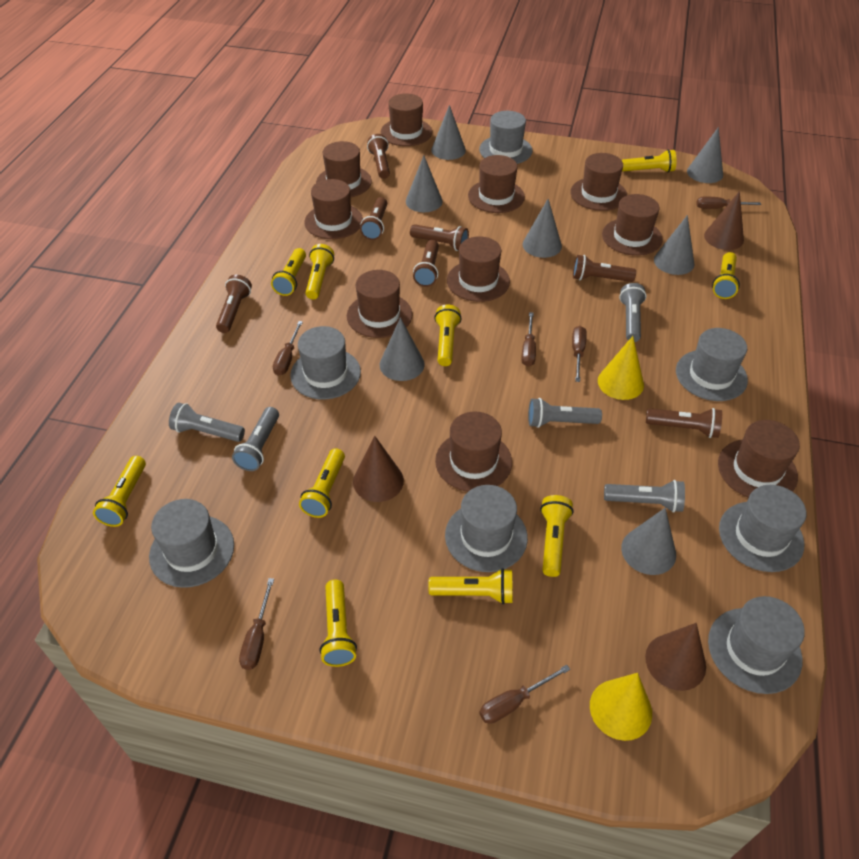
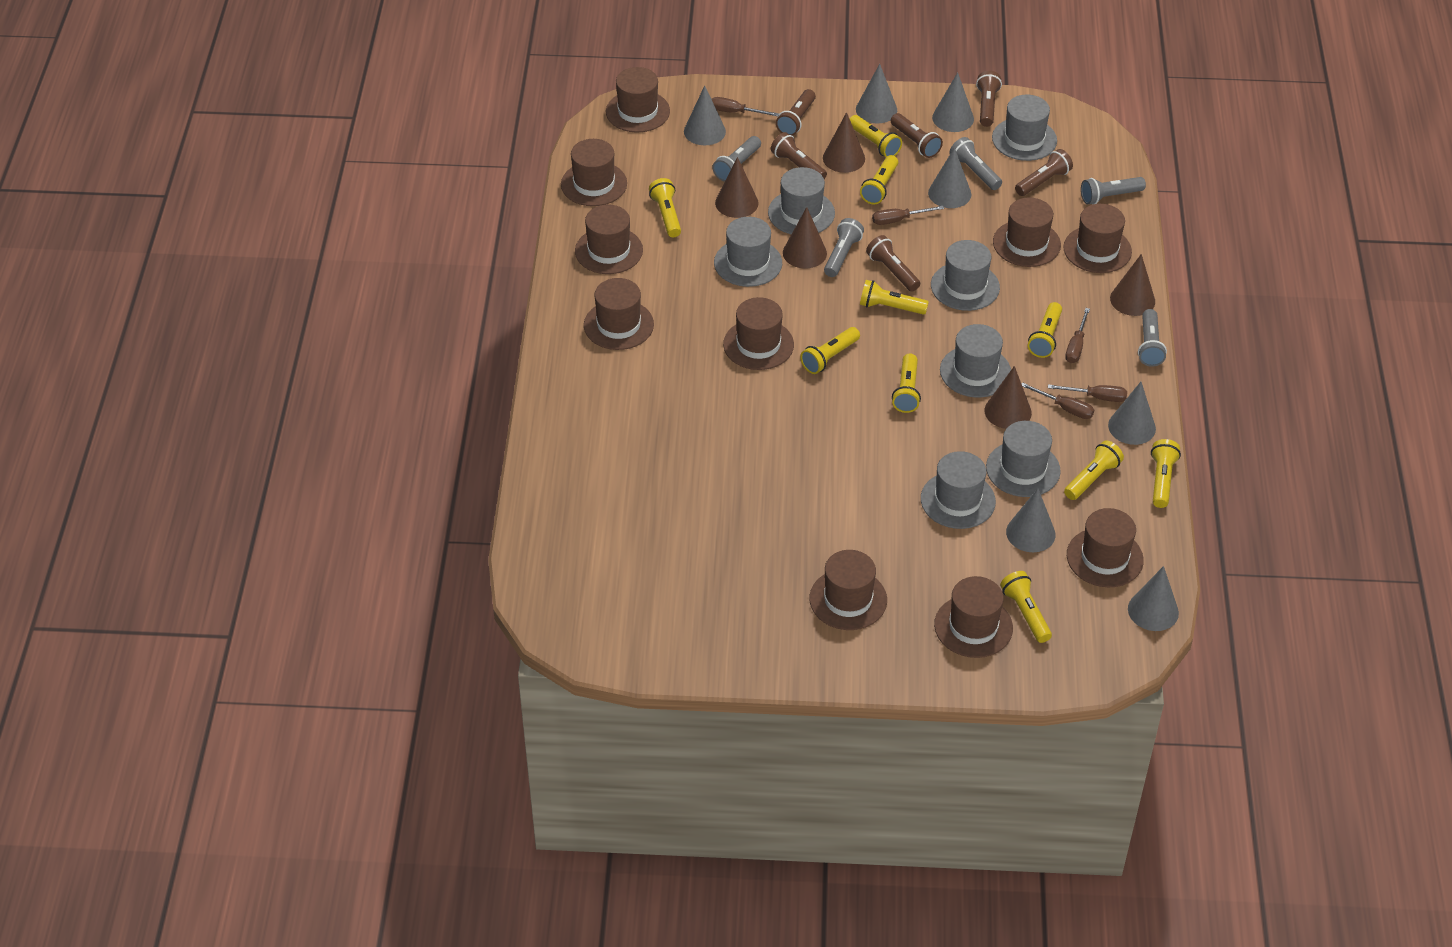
brown cone: 3 -> 5
brown flashlight: 7 -> 6
brown screwdriver: 6 -> 5
yellow cone: 2 -> 0

